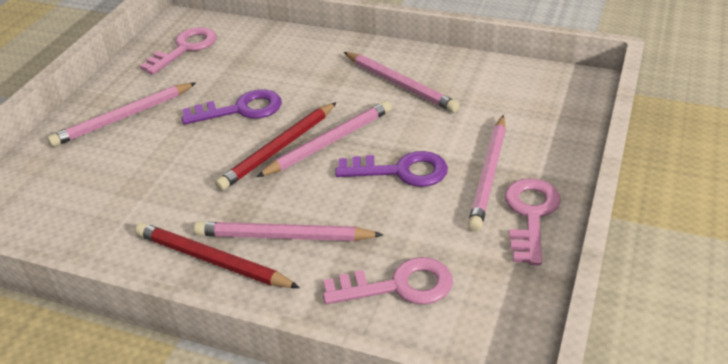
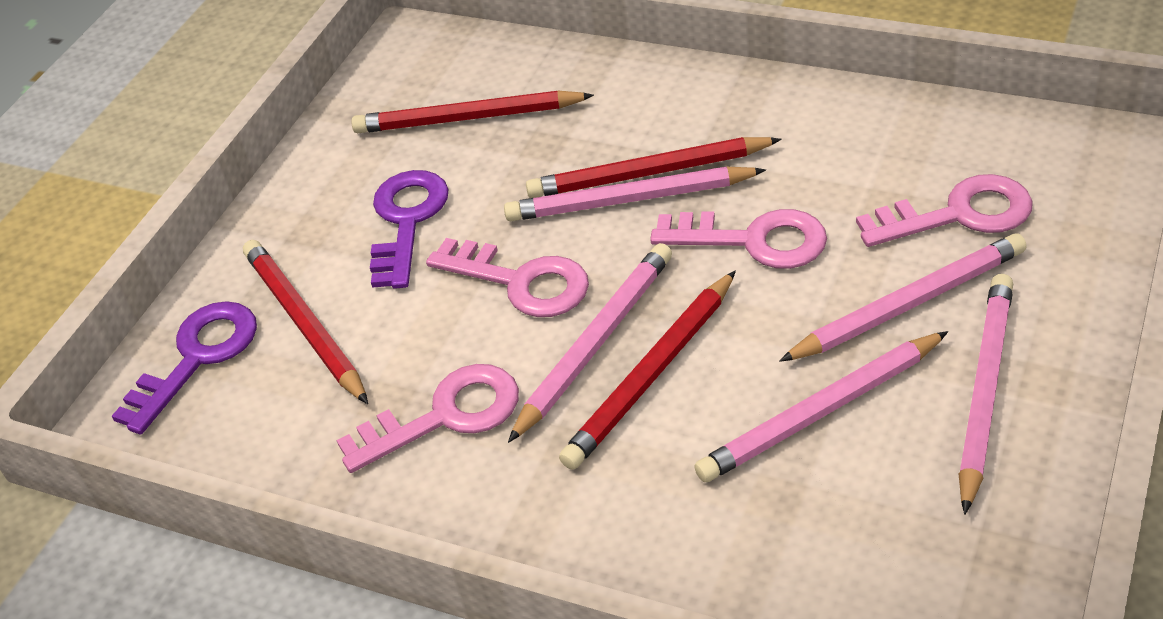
pink key: 3 -> 4
red pencil: 2 -> 4

